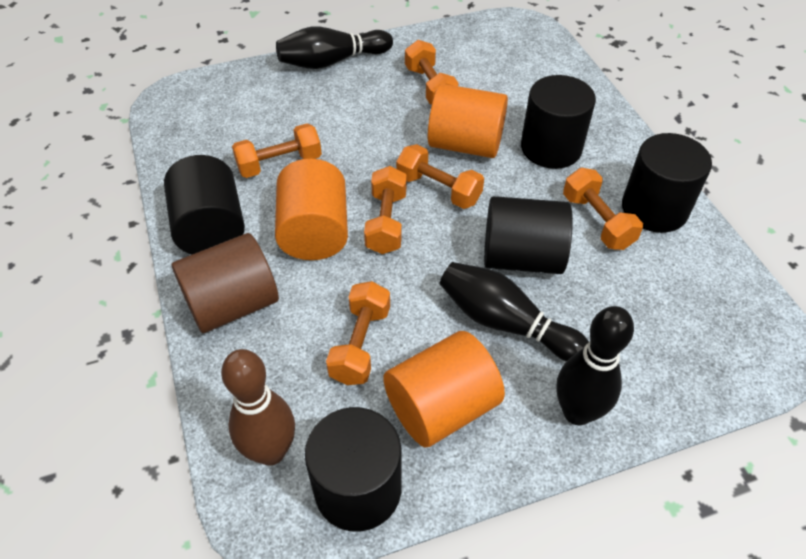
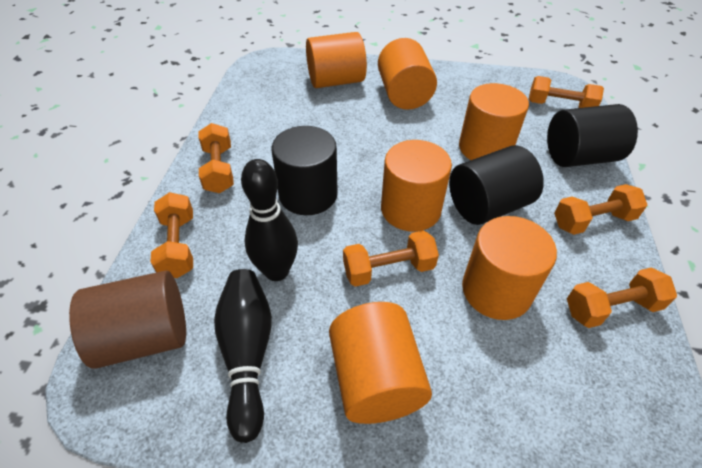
black bowling pin: 3 -> 2
black cylinder: 5 -> 3
brown bowling pin: 1 -> 0
orange cylinder: 3 -> 6

